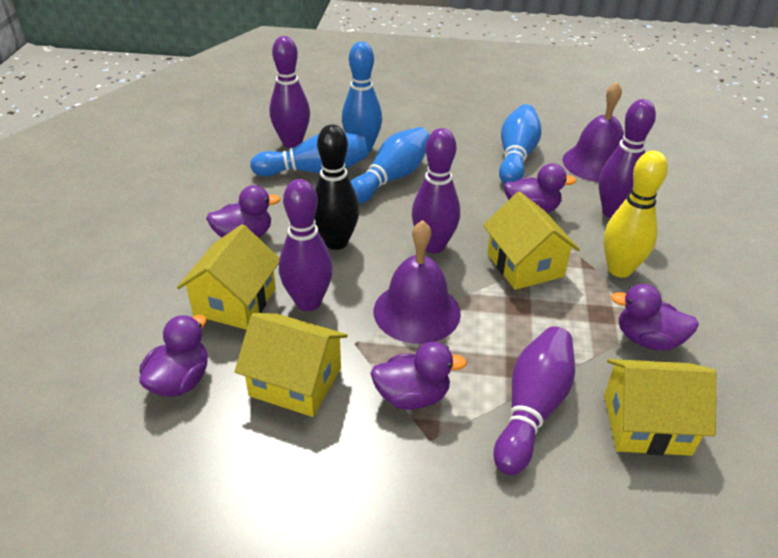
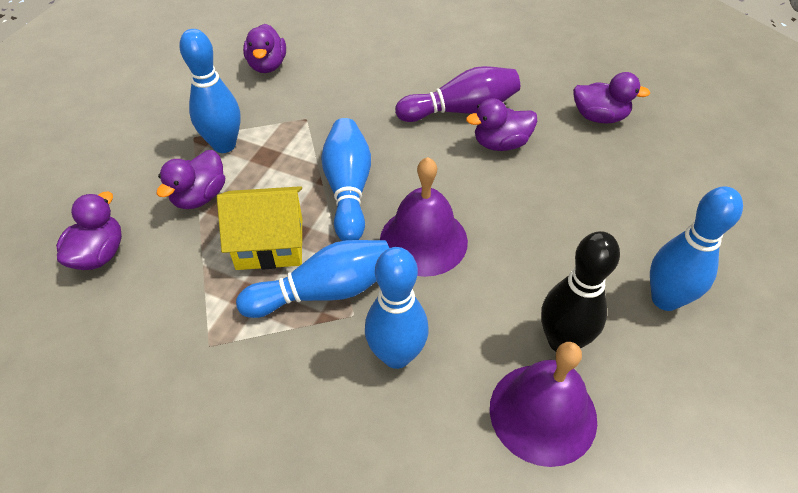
blue bowling pin: 4 -> 5
purple bowling pin: 5 -> 1
yellow bowling pin: 1 -> 0
yellow house: 4 -> 1

